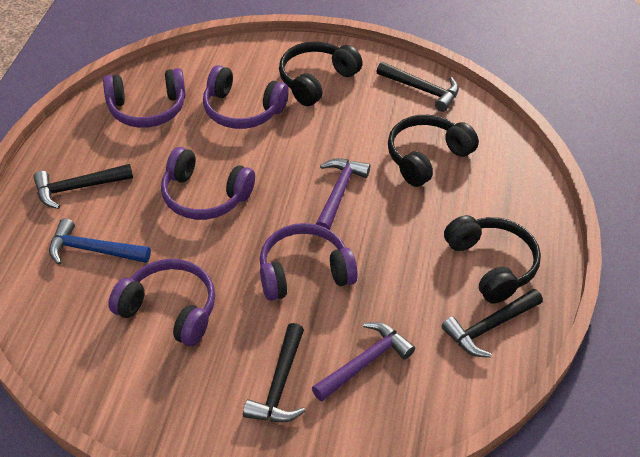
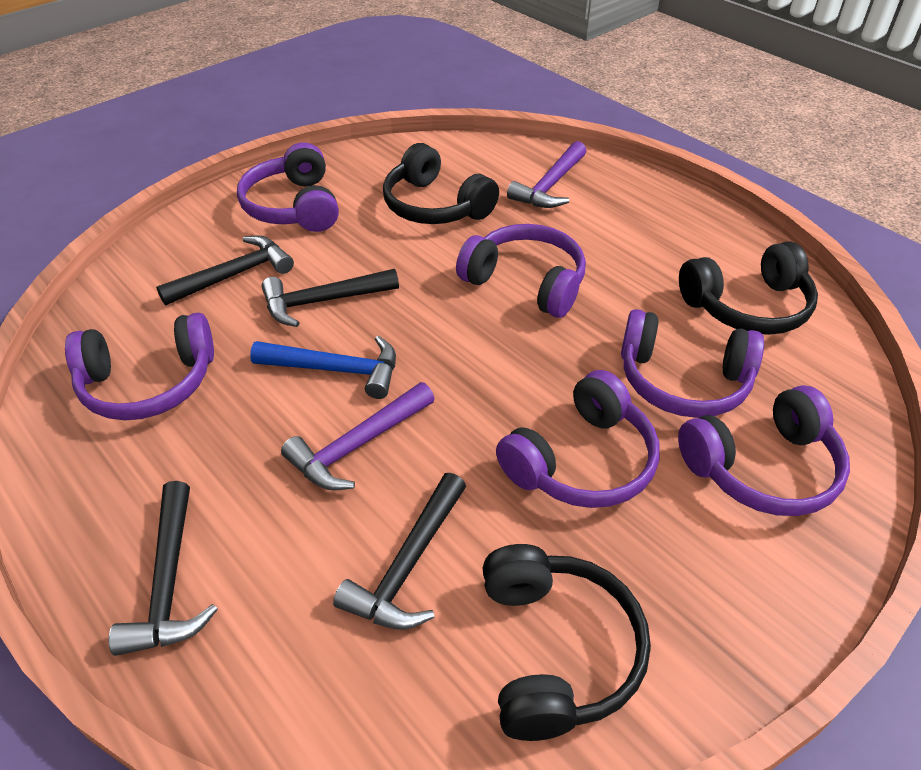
purple headphones: 5 -> 6

